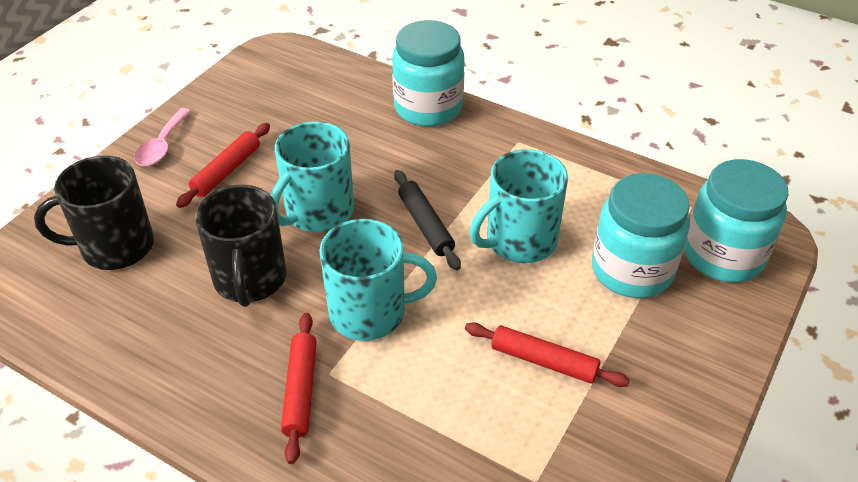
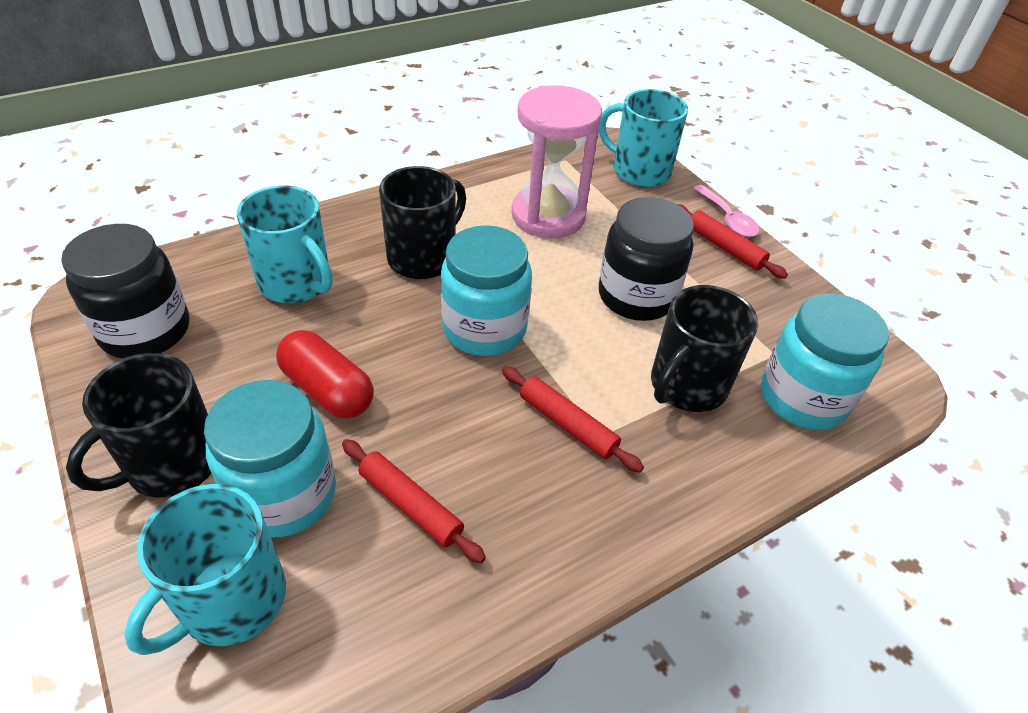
black jar: 0 -> 2
black mug: 2 -> 3
black rolling pin: 1 -> 0
pink hourglass: 0 -> 1
red capsule: 0 -> 1

